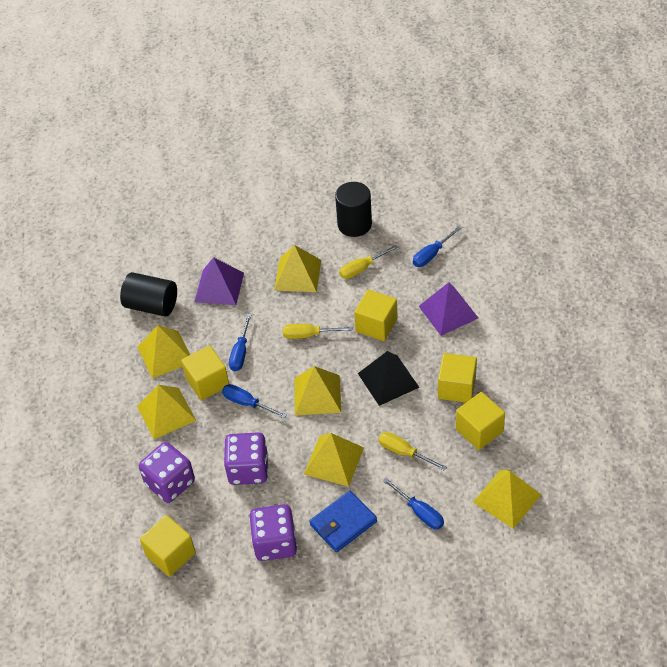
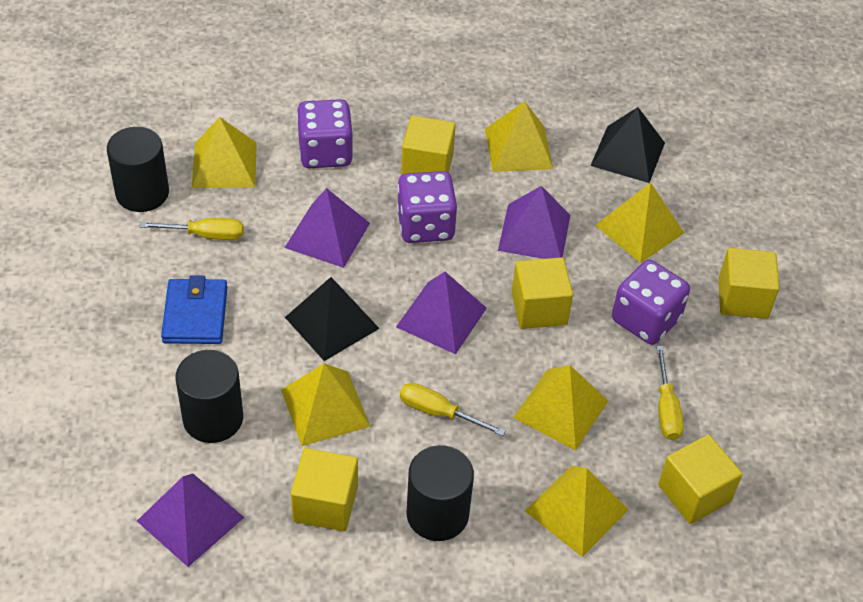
black cylinder: 2 -> 3
black pyramid: 1 -> 2
blue screwdriver: 4 -> 0
purple pyramid: 2 -> 4

